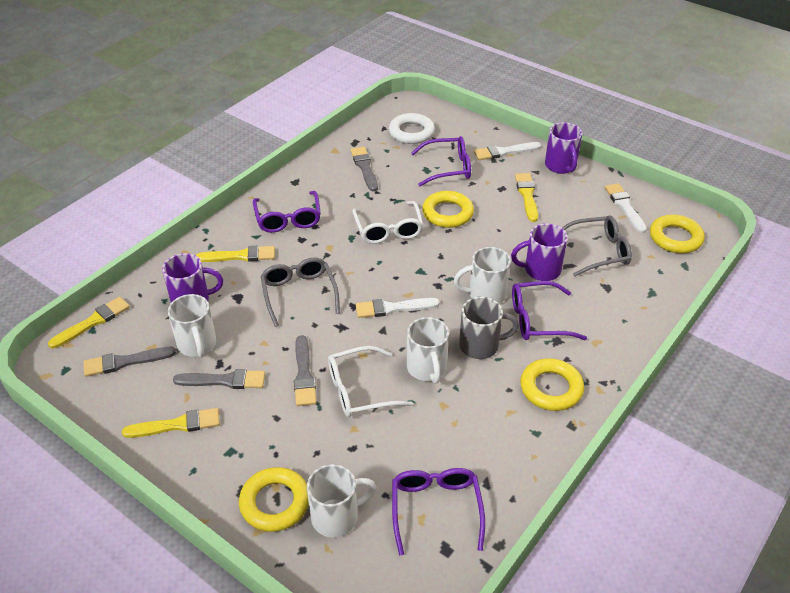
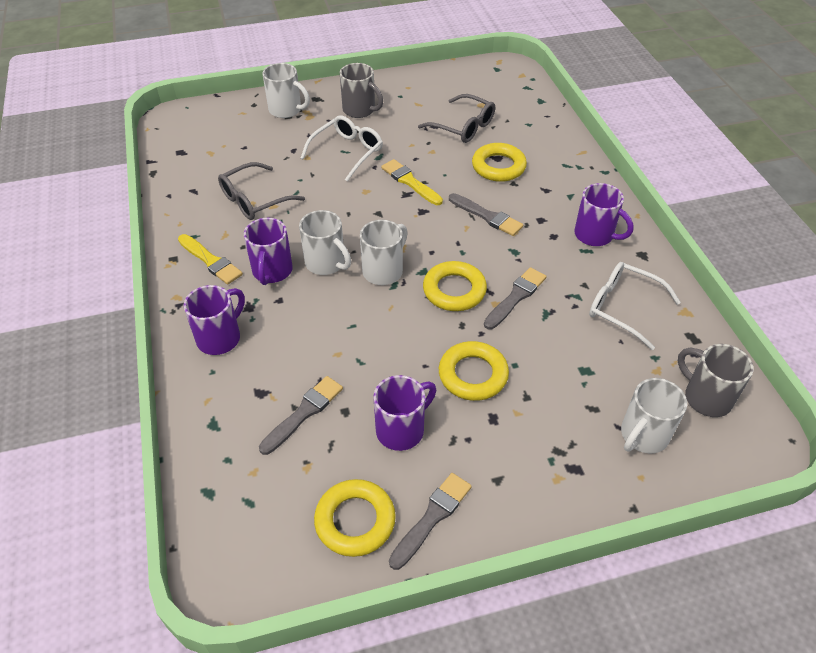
grey mug: 1 -> 2
purple glasses: 4 -> 0
purple mug: 3 -> 4
white brush: 3 -> 0
white ring: 1 -> 0
yellow brush: 4 -> 2

